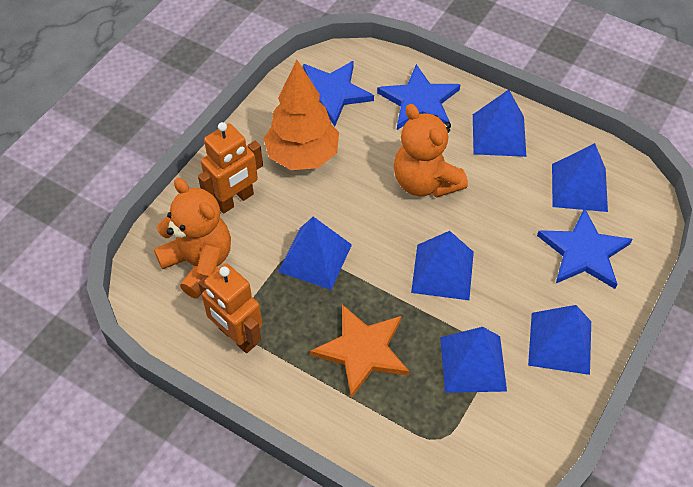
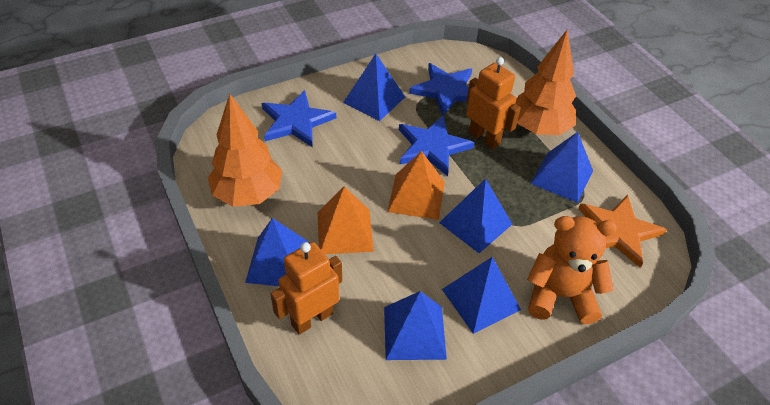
orange pyramid: 0 -> 2
orange teddy bear: 2 -> 1
orange tree: 1 -> 2

